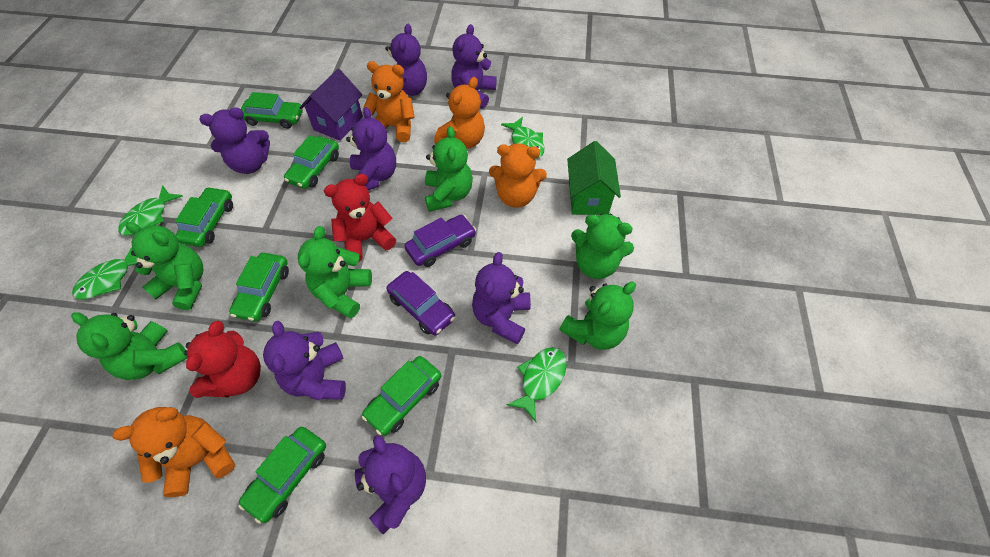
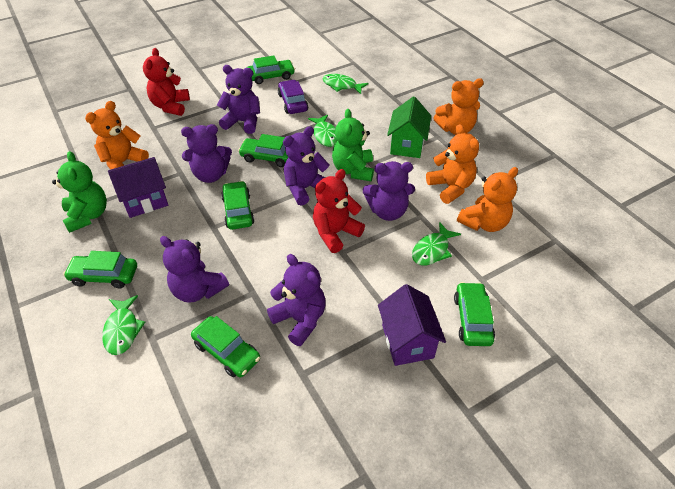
green teddy bear: 6 -> 2
purple car: 2 -> 1
purple house: 1 -> 2
purple teddy bear: 7 -> 6

